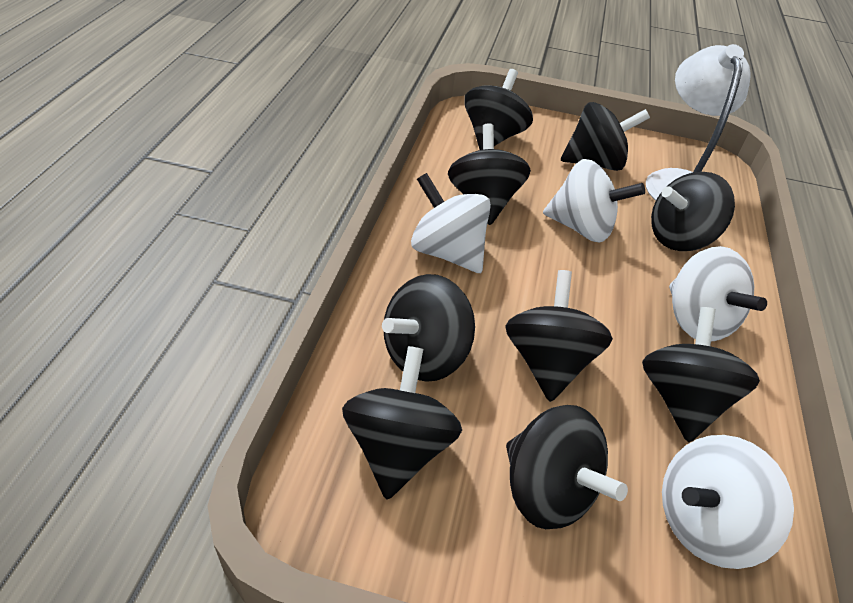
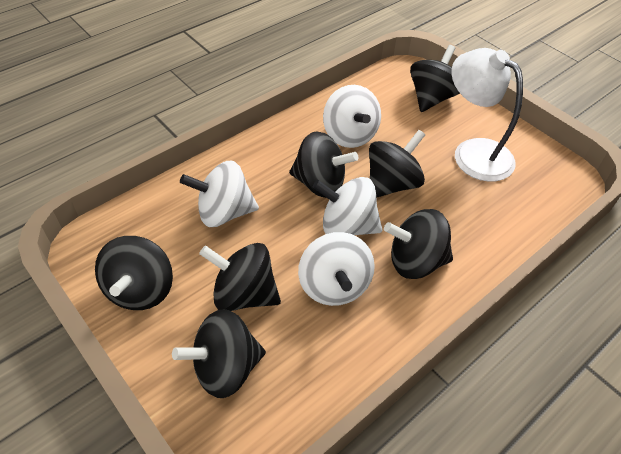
black spinning top: 9 -> 7

